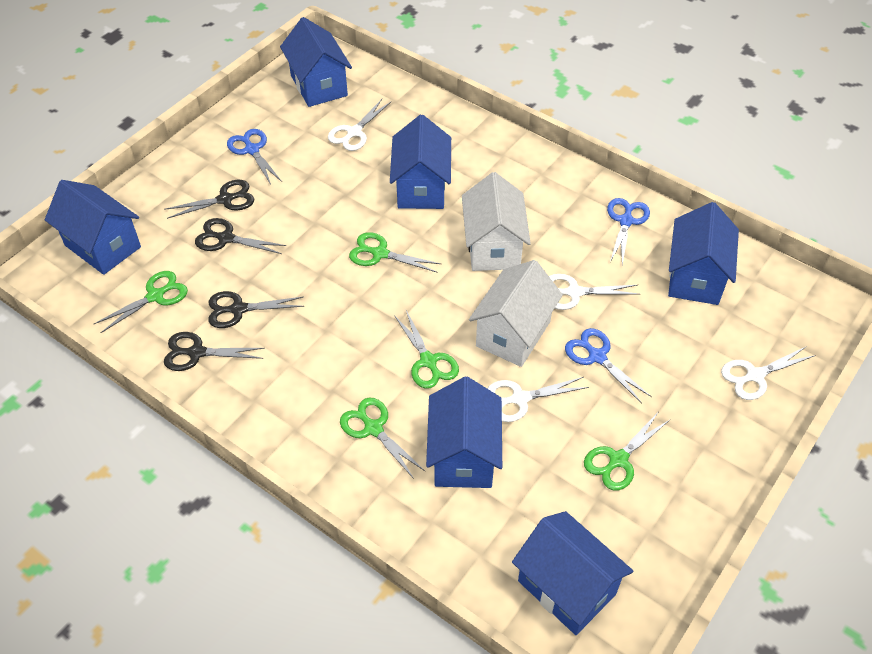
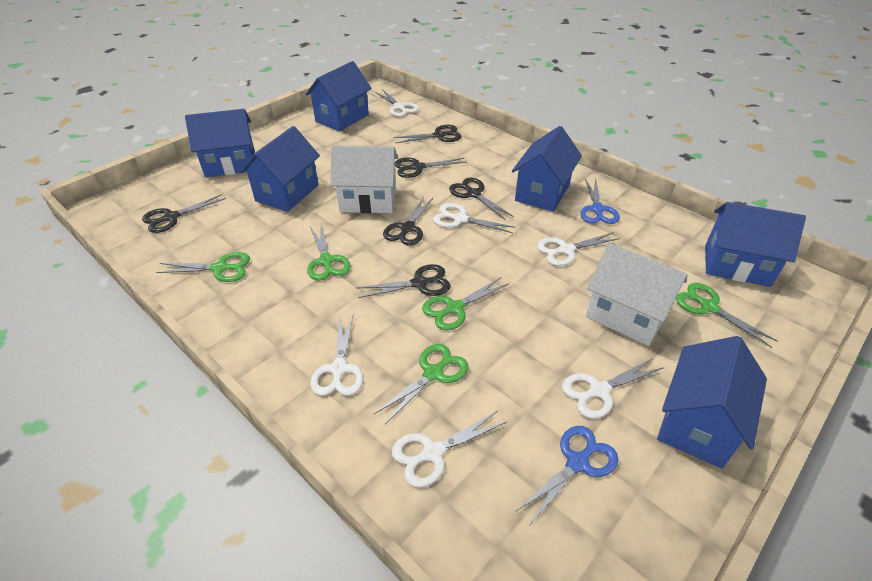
black scissors: 4 -> 6
blue scissors: 3 -> 2
white scissors: 4 -> 6

